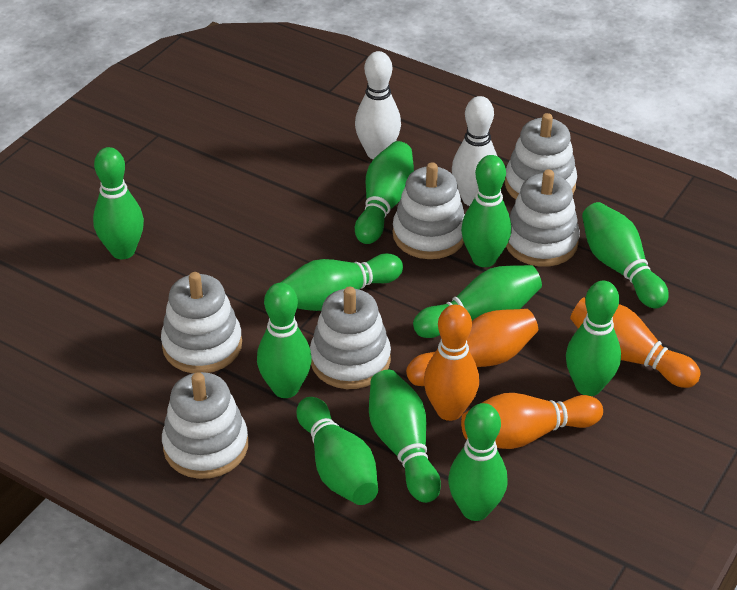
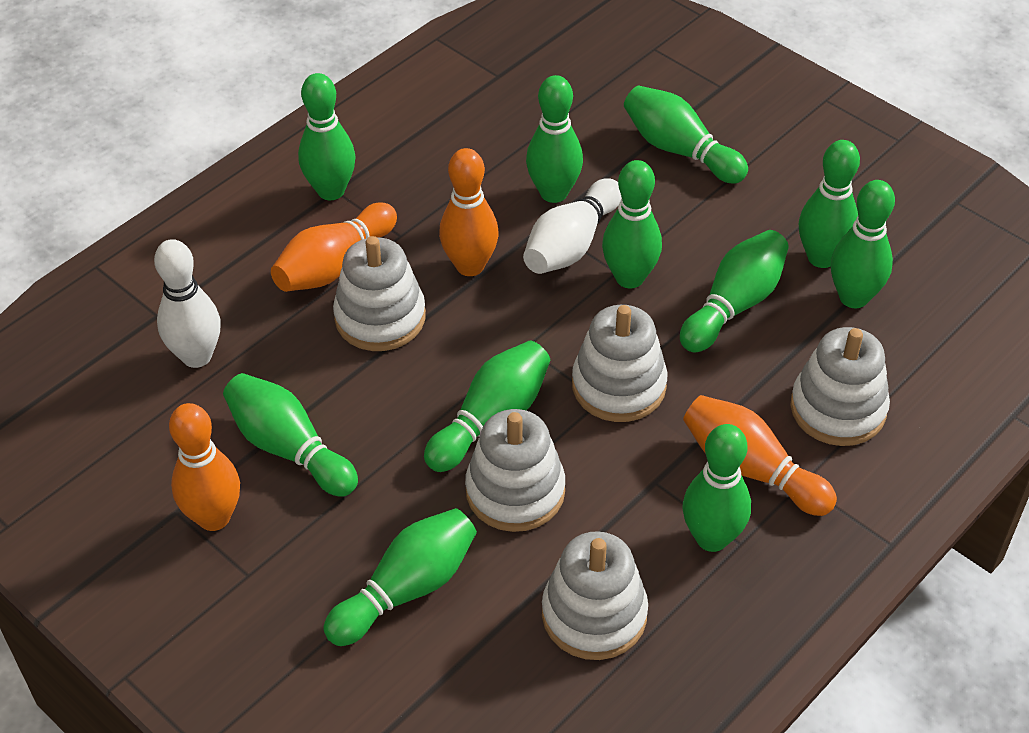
white stacking toy: 6 -> 5

